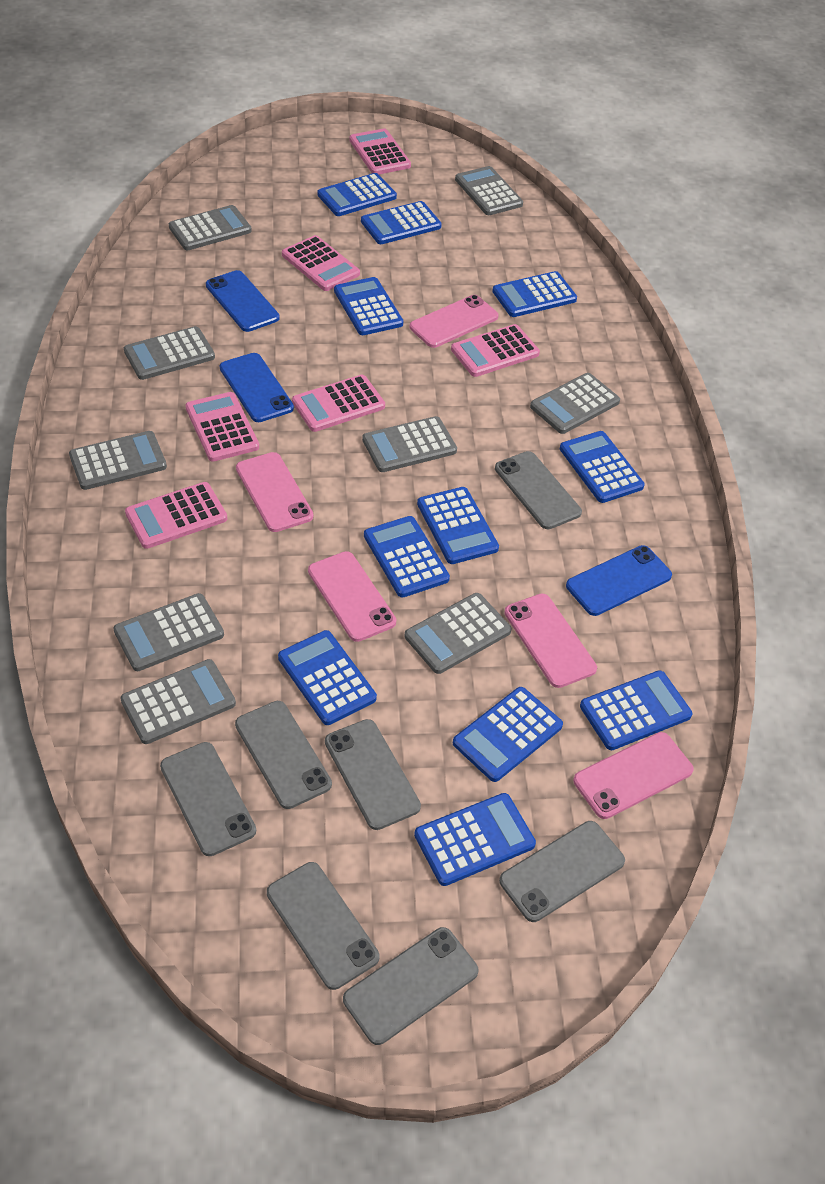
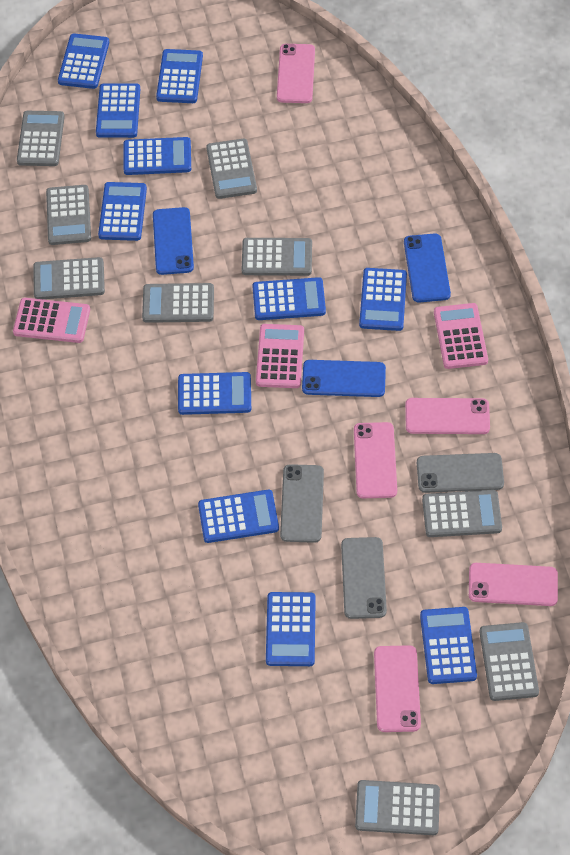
grey phone: 7 -> 3
pink calculator: 6 -> 3

